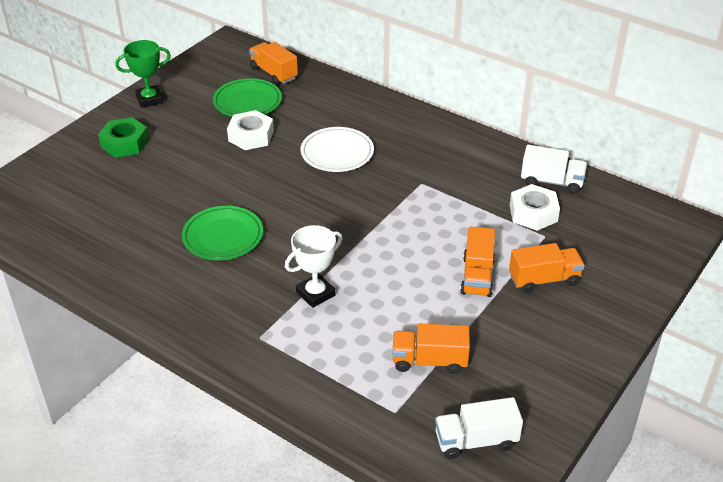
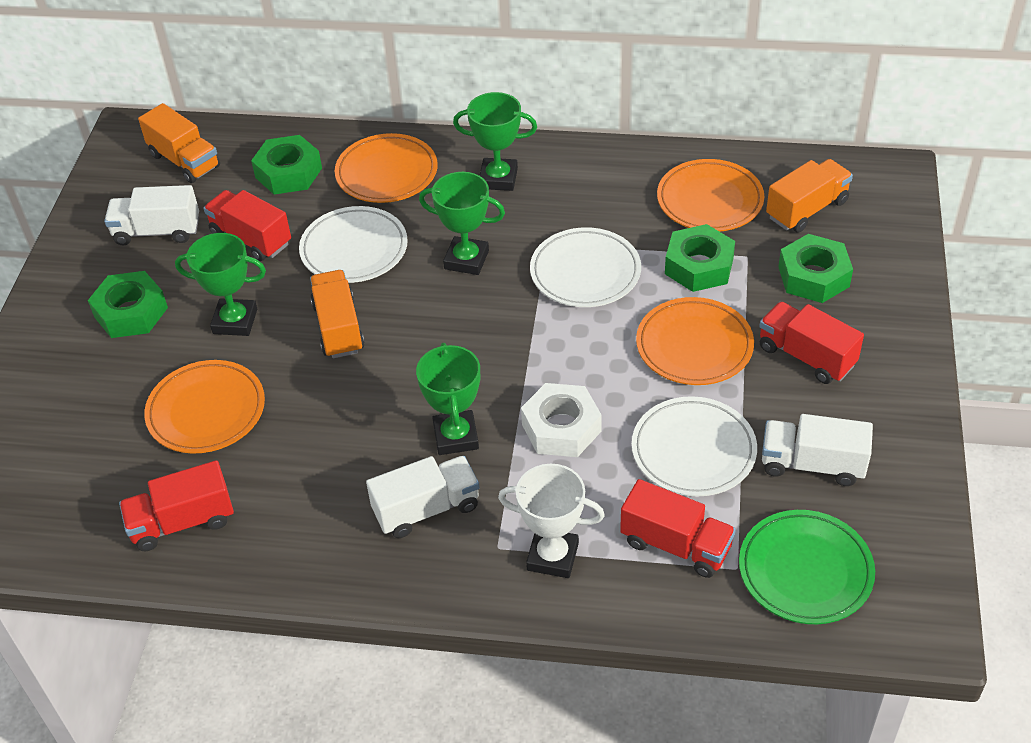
green nut: 1 -> 4
green plate: 2 -> 1
green trophy: 1 -> 4
orange plate: 0 -> 4
orange truck: 4 -> 3
red truck: 0 -> 4
white nut: 2 -> 1
white plate: 1 -> 3
white truck: 2 -> 3

